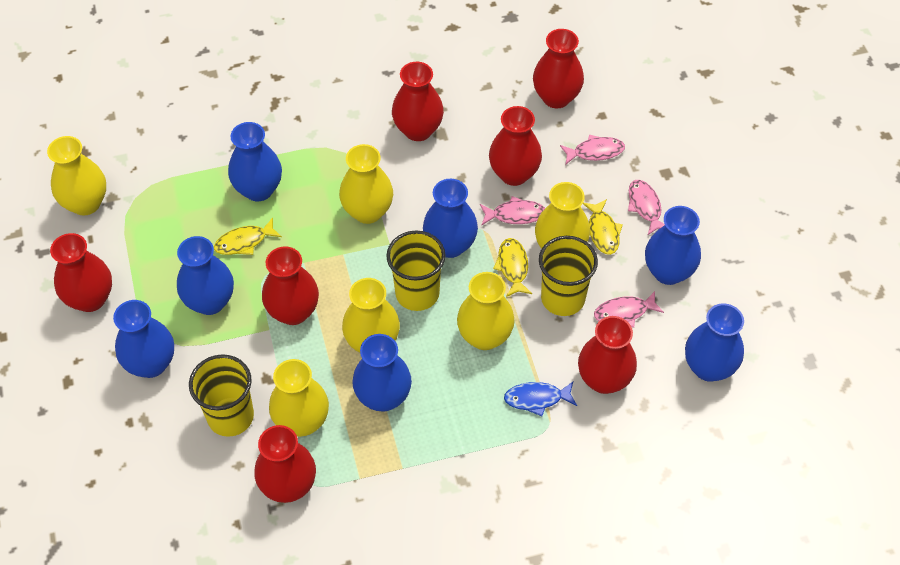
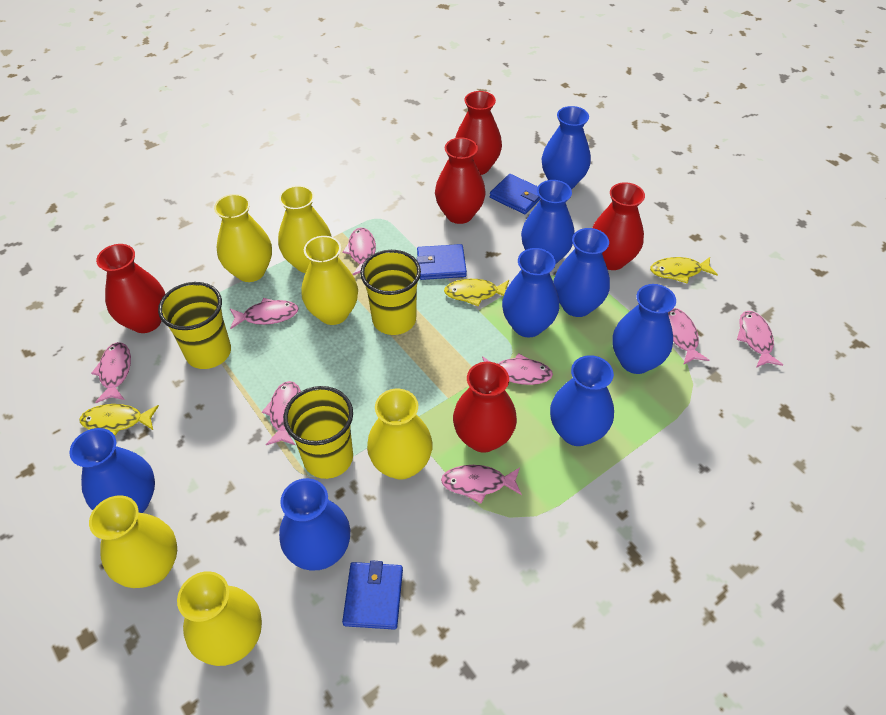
blue fish: 1 -> 0
blue vase: 7 -> 8
blue wallet: 0 -> 3
pink fish: 4 -> 8
red vase: 7 -> 5

